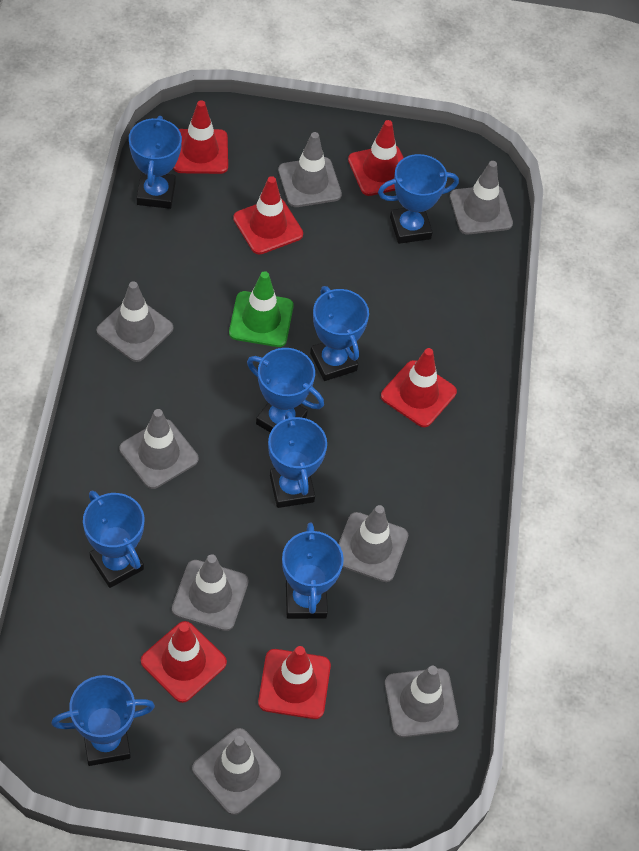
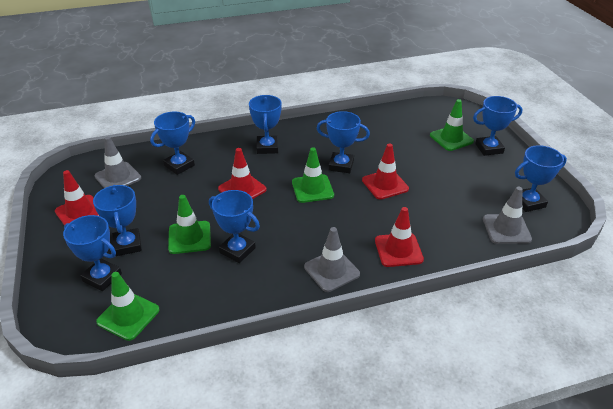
green traffic cone: 1 -> 4
grey traffic cone: 8 -> 3
red traffic cone: 6 -> 4

